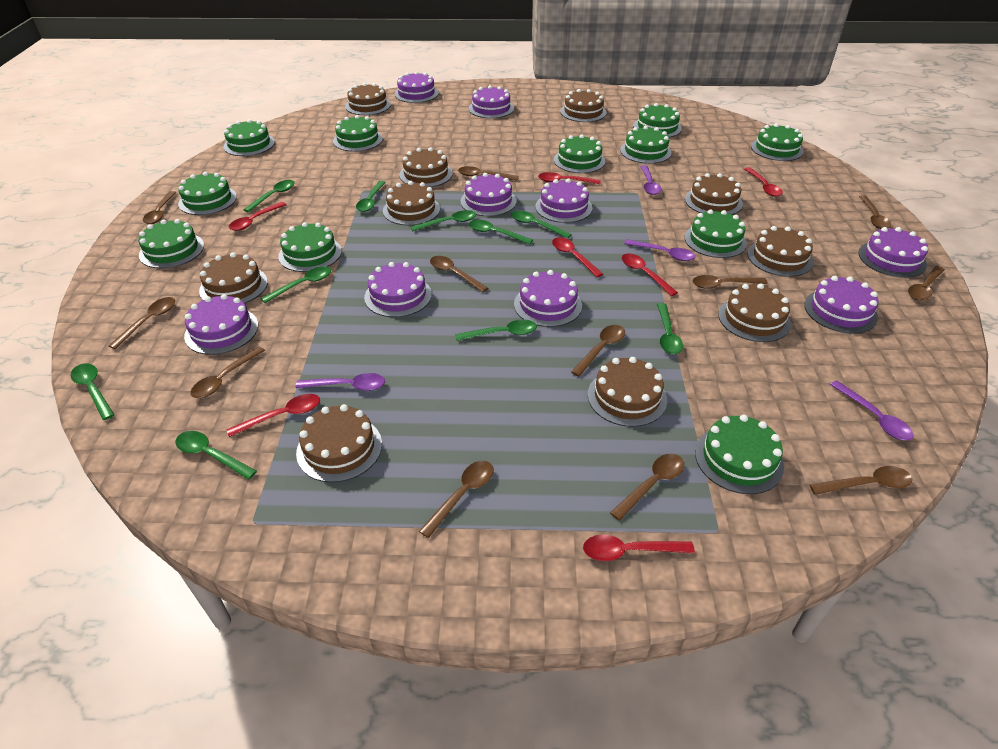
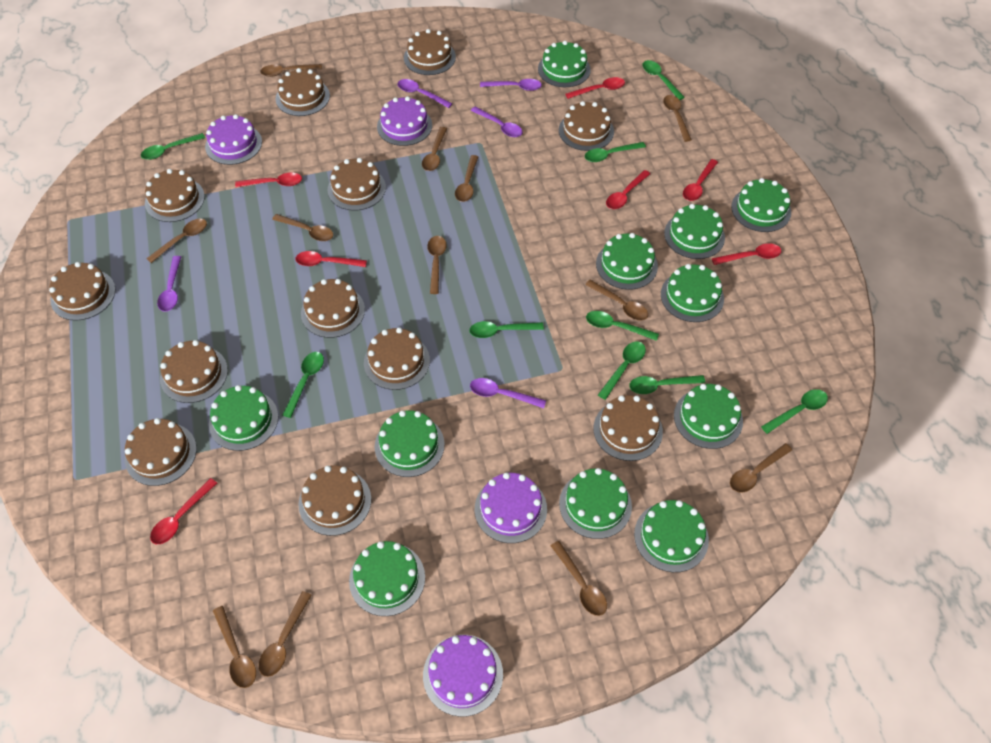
brown cake: 10 -> 12
green spoon: 10 -> 9
purple cake: 9 -> 4
purple spoon: 4 -> 5

